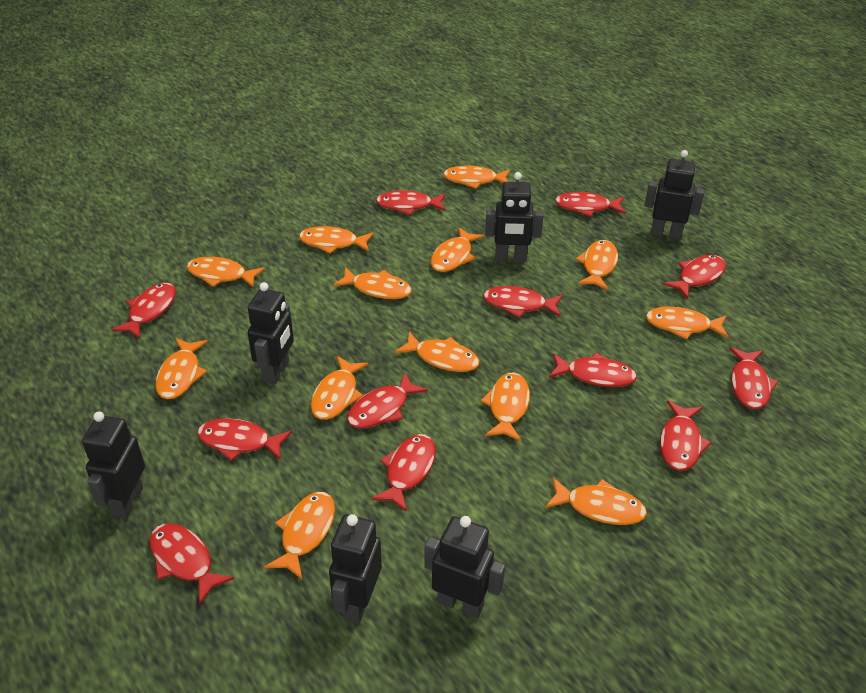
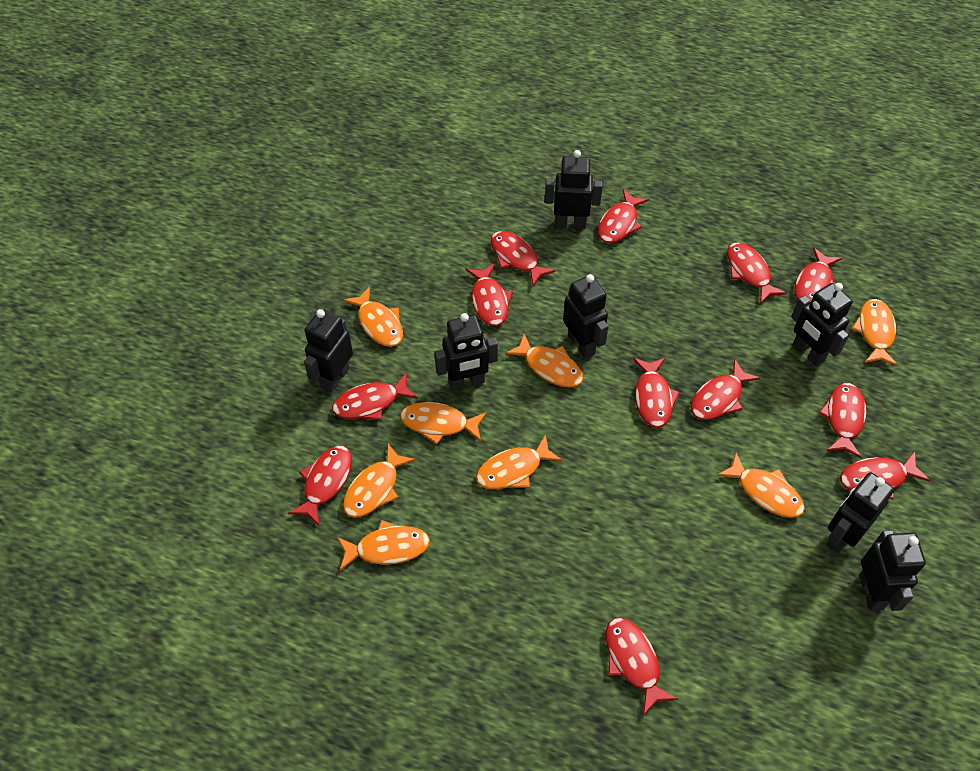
black robot: 6 -> 7
orange fish: 13 -> 8

